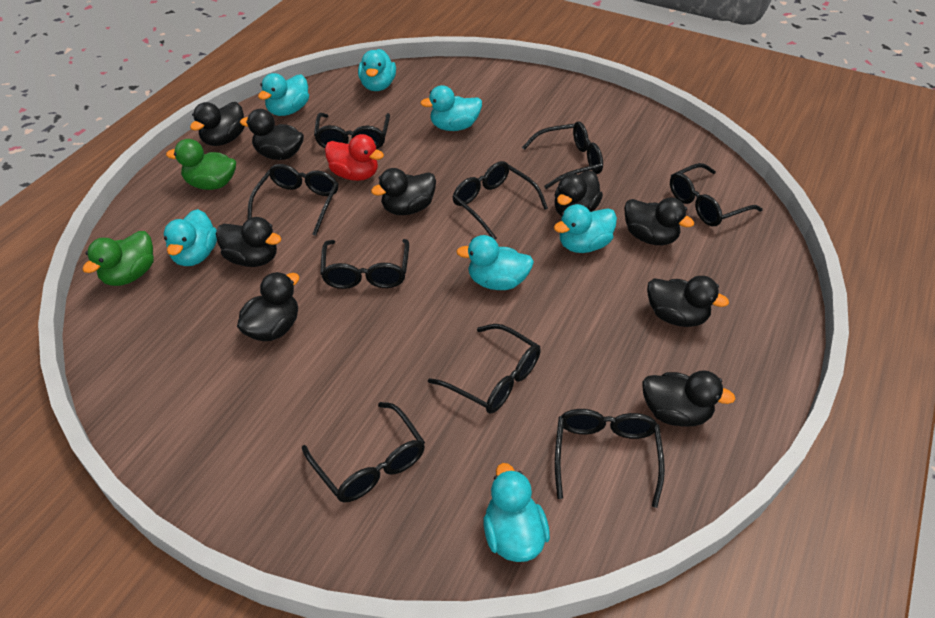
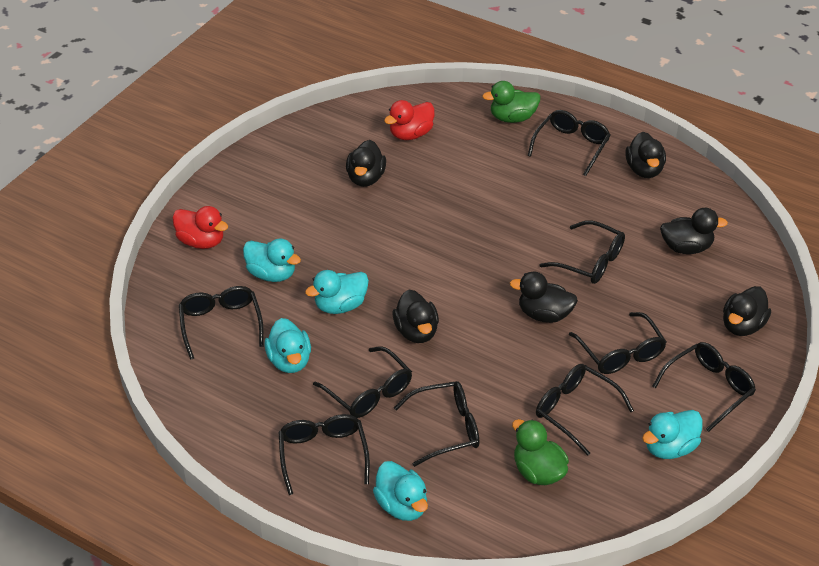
black duck: 9 -> 6
red duck: 1 -> 2
turquoise duck: 7 -> 5

